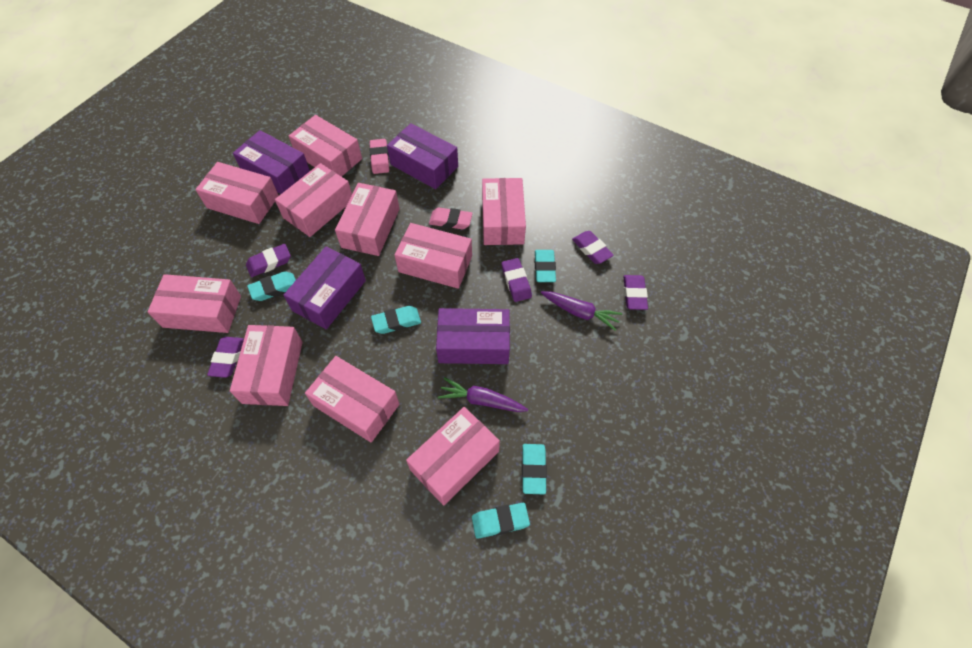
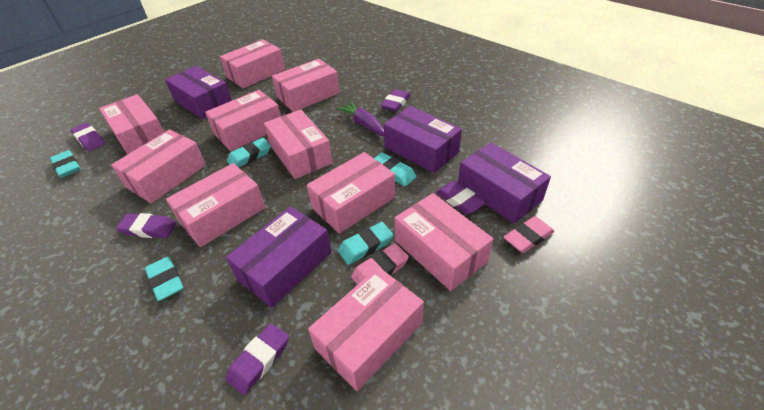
purple carrot: 2 -> 1

